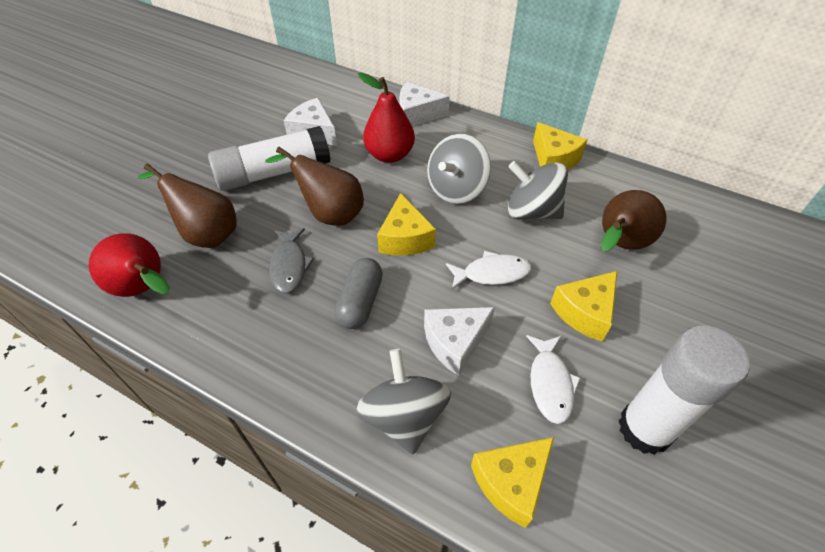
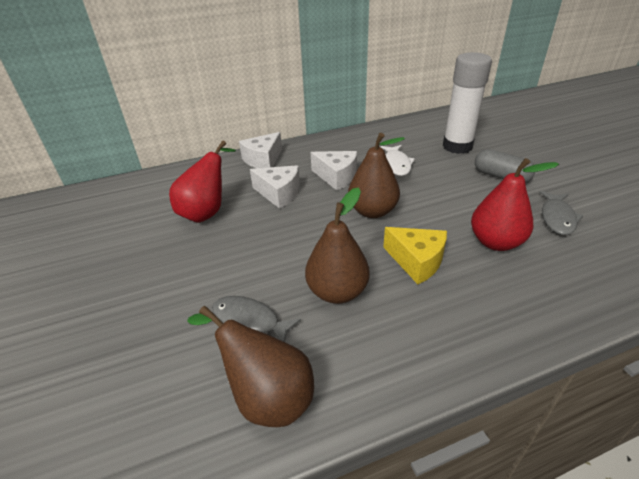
grey fish: 1 -> 2
grey spinning top: 3 -> 0
white fish: 2 -> 1
white glue stick: 2 -> 1
yellow cheese: 4 -> 1

